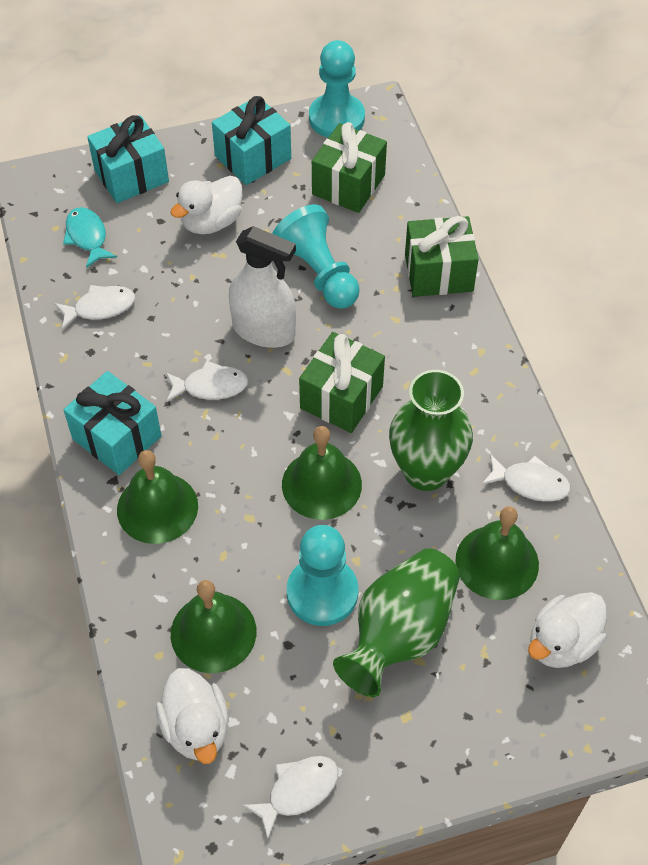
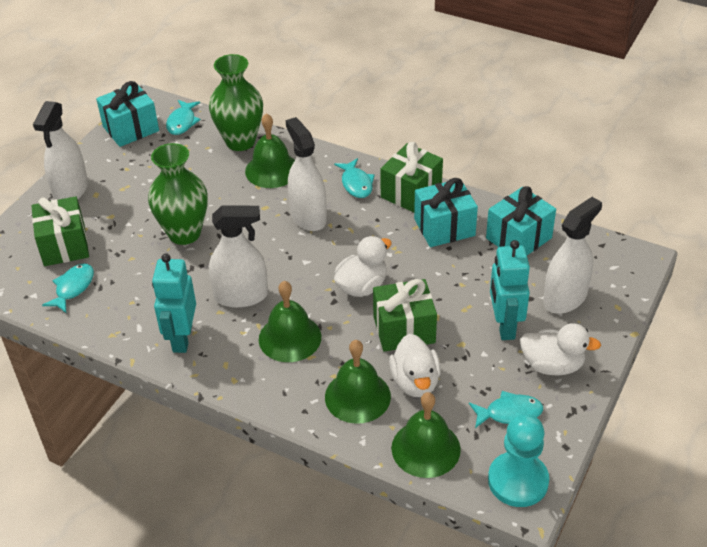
turquoise fish: 1 -> 4
turquoise pawn: 3 -> 1
turquoise robot: 0 -> 2
white fish: 4 -> 0
white spray bottle: 1 -> 4

